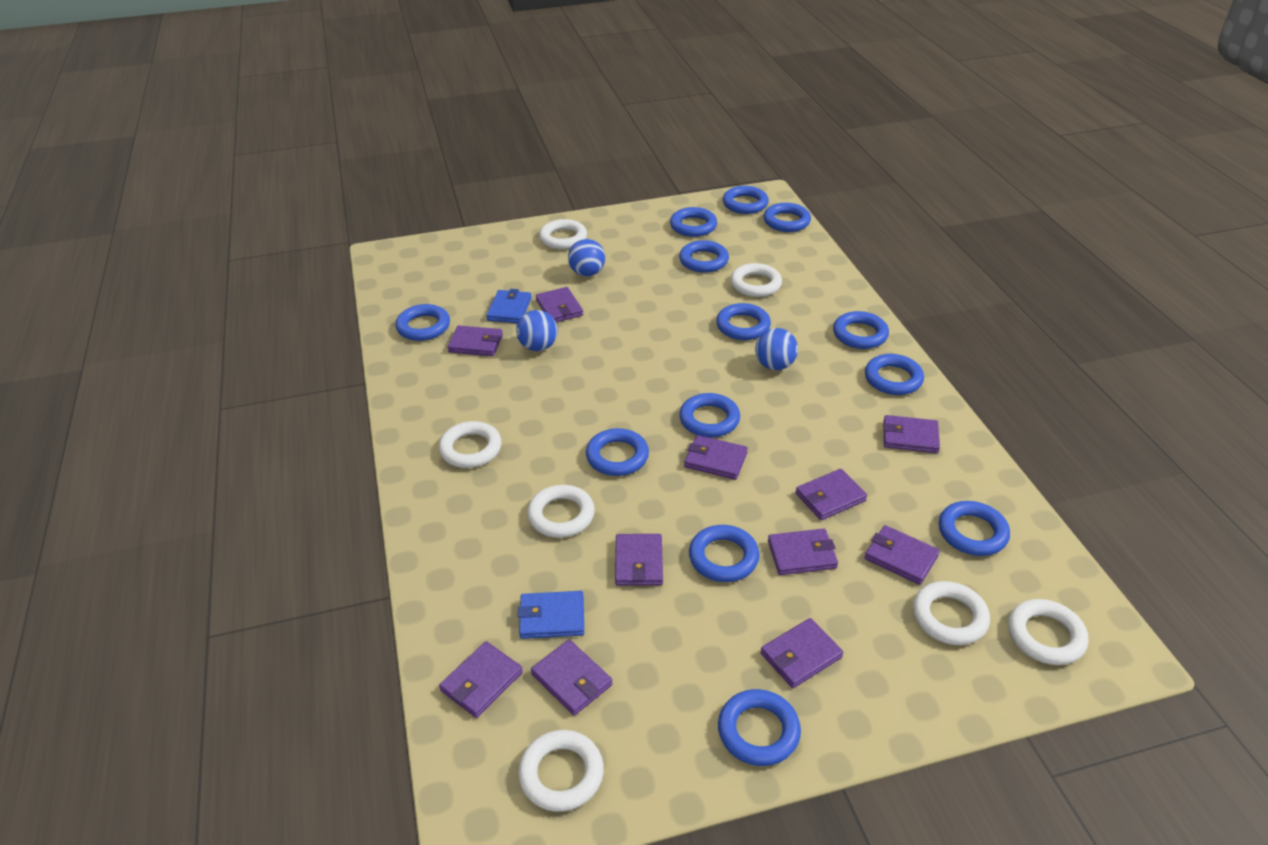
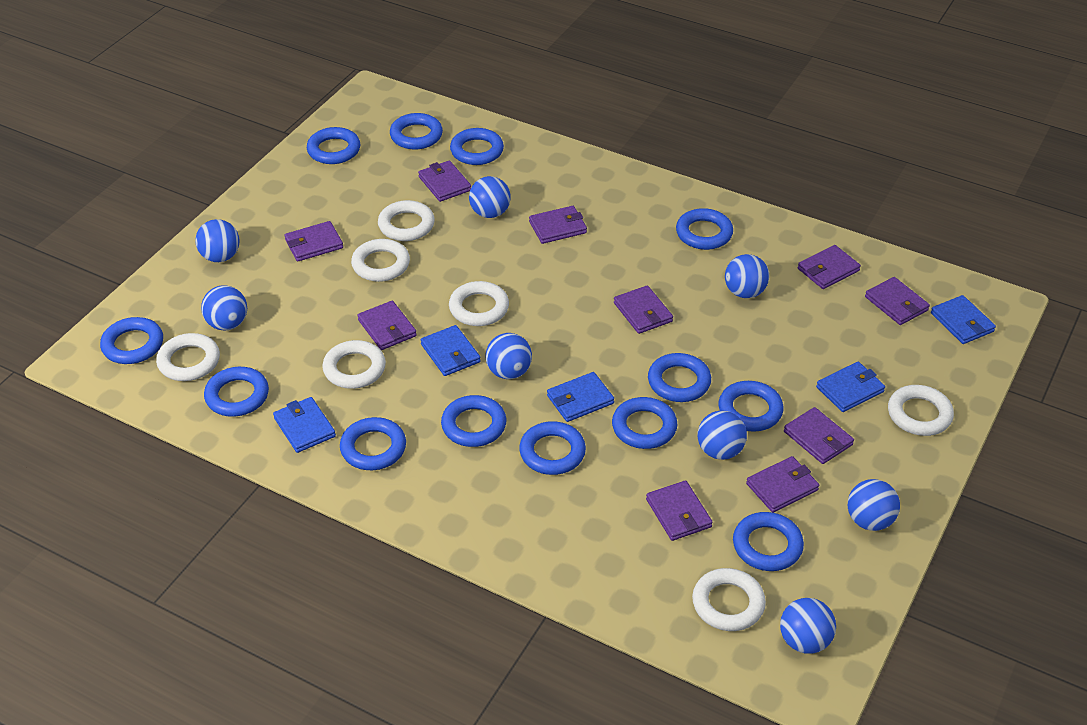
blue ball: 3 -> 8
blue wallet: 2 -> 5
purple wallet: 11 -> 10

